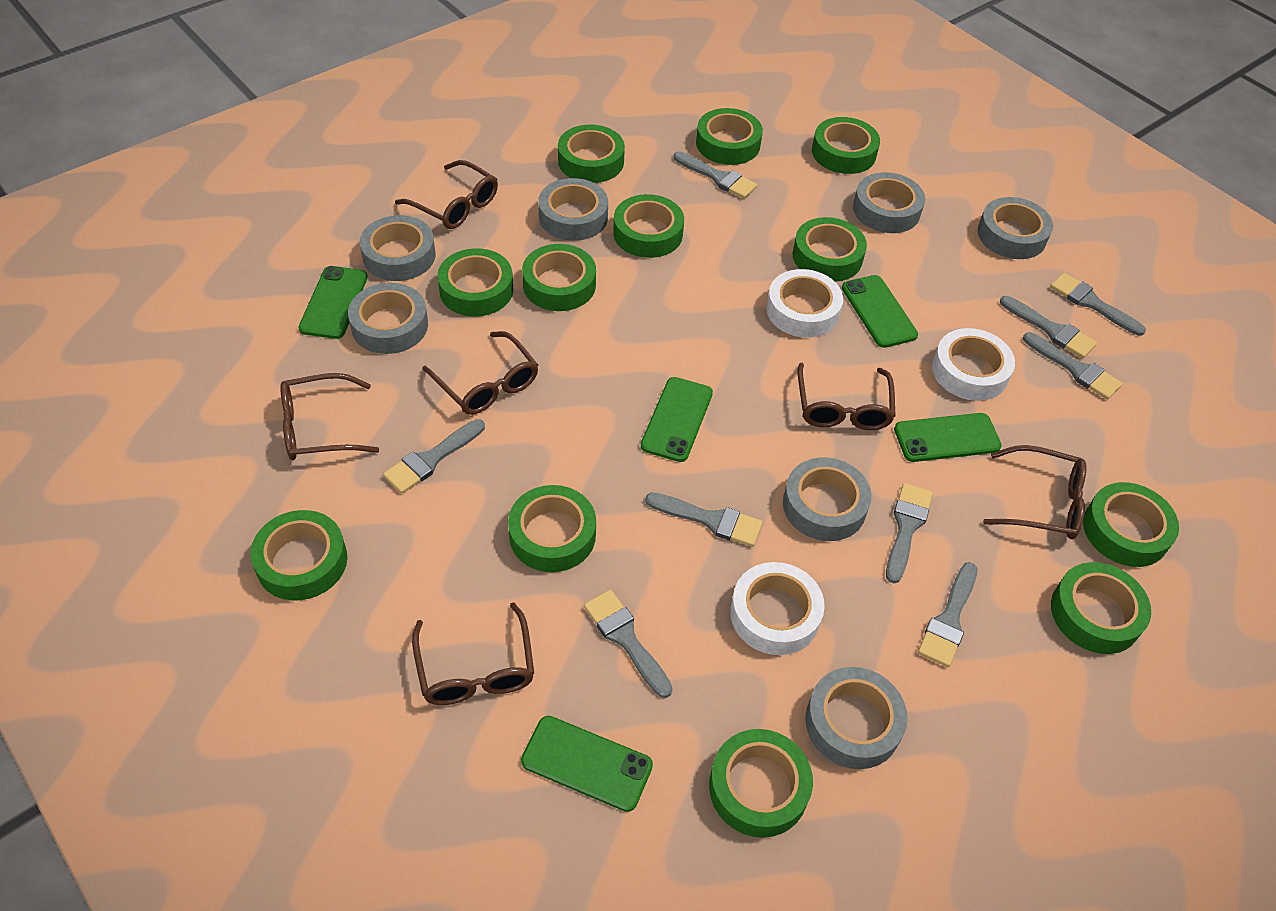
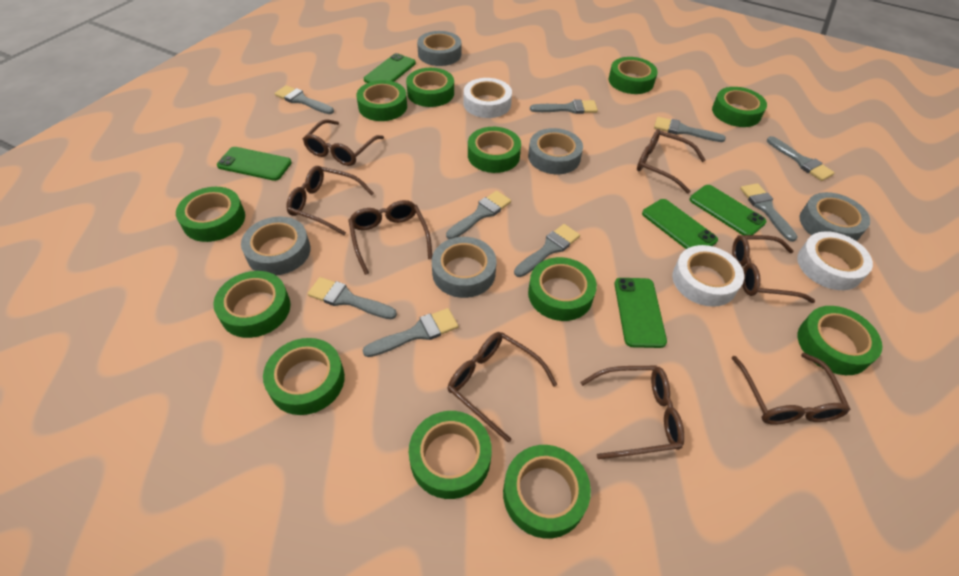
brown glasses: 6 -> 8
grey tape: 7 -> 5

